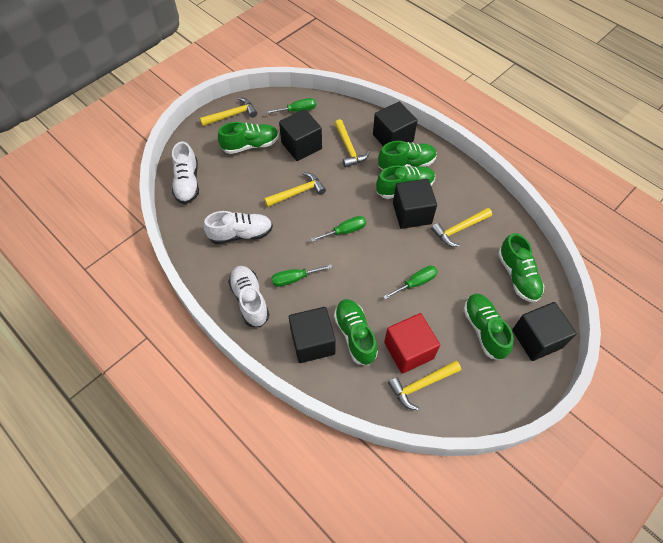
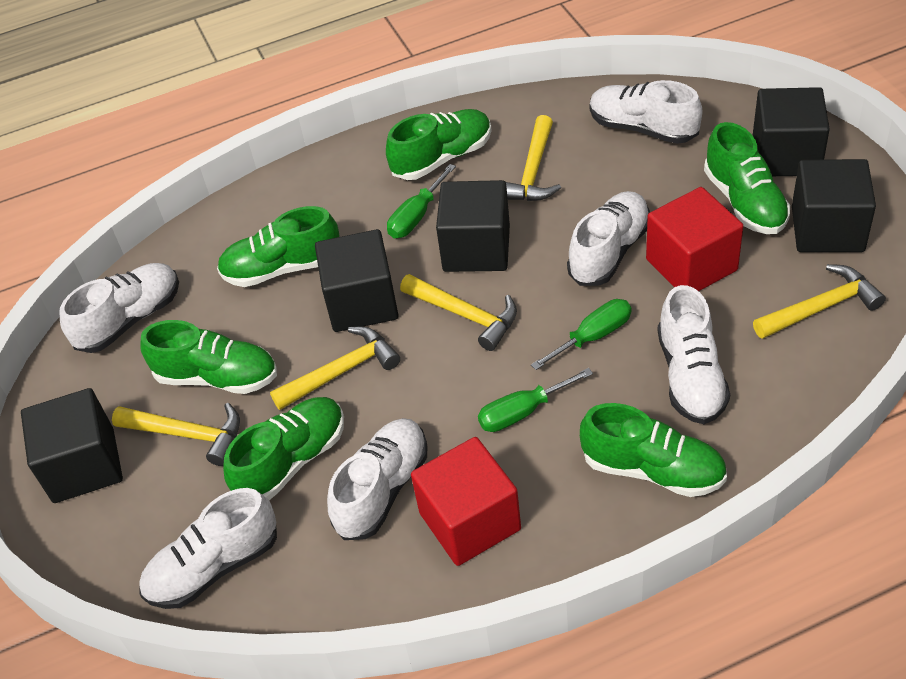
green screwdriver: 4 -> 3
red cube: 1 -> 2
white shoe: 3 -> 6

